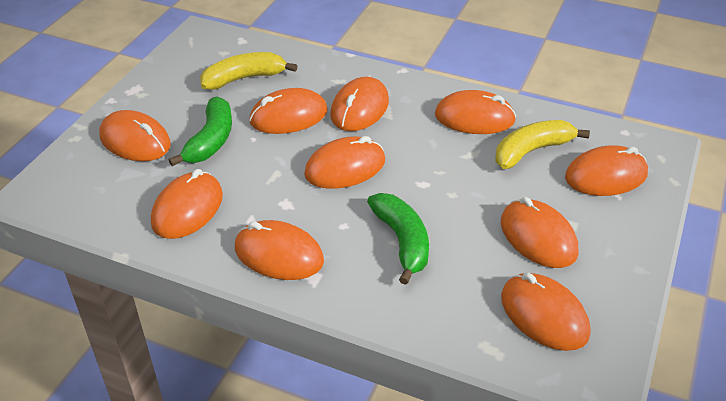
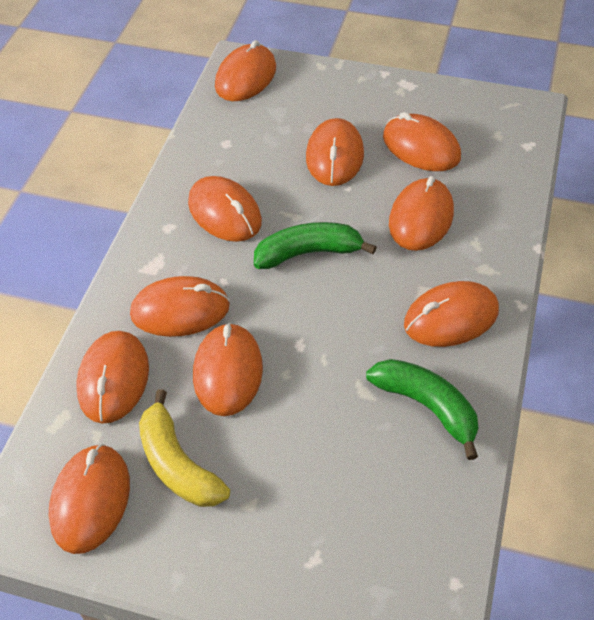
yellow banana: 2 -> 1

